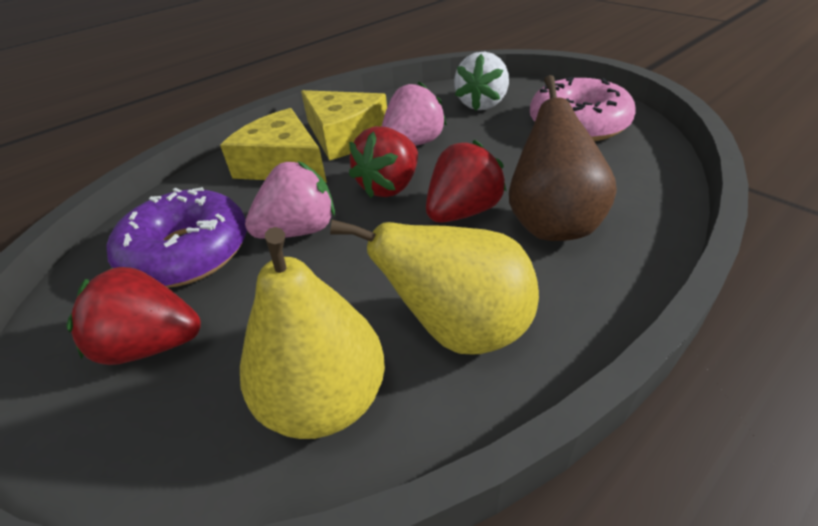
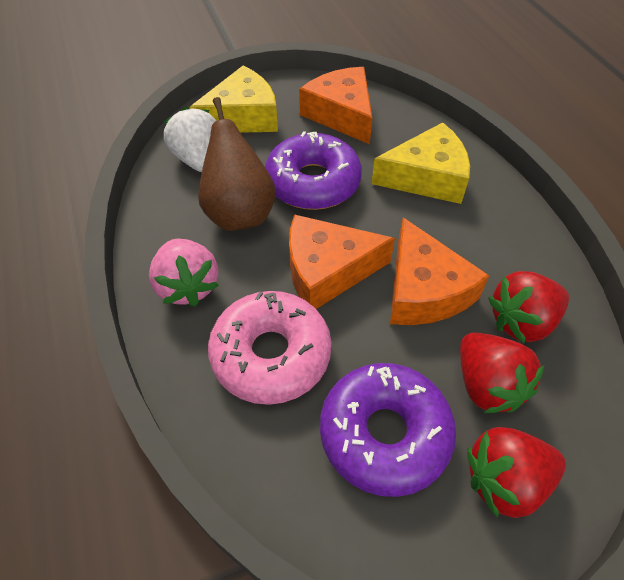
orange cheese: 0 -> 3
pink strawberry: 2 -> 1
purple donut: 1 -> 2
yellow pear: 2 -> 0

